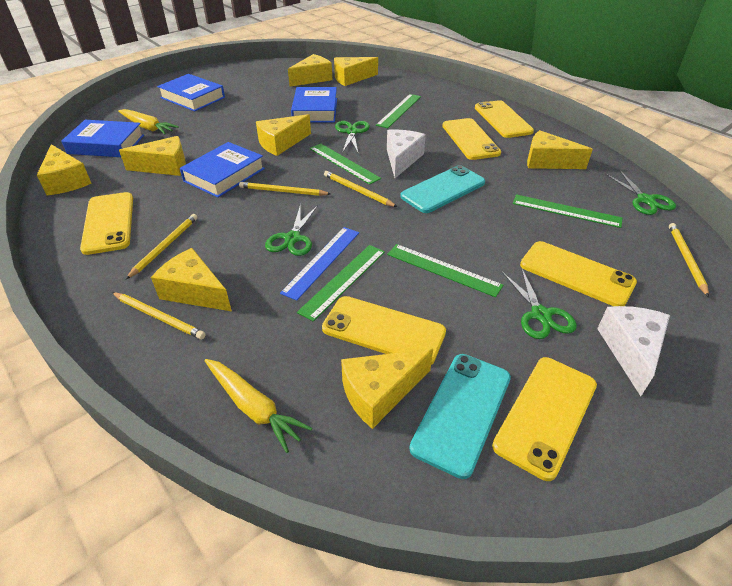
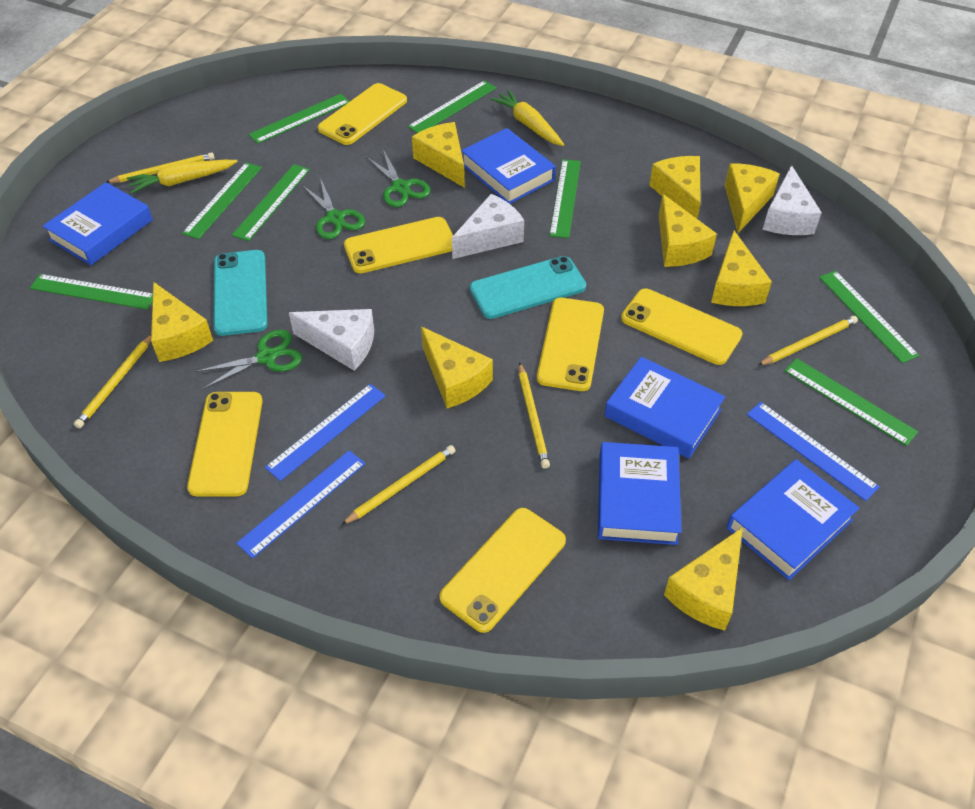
blue book: 4 -> 5
blue ruler: 1 -> 3
green ruler: 5 -> 8
green scissors: 4 -> 3
white cheese: 2 -> 3

